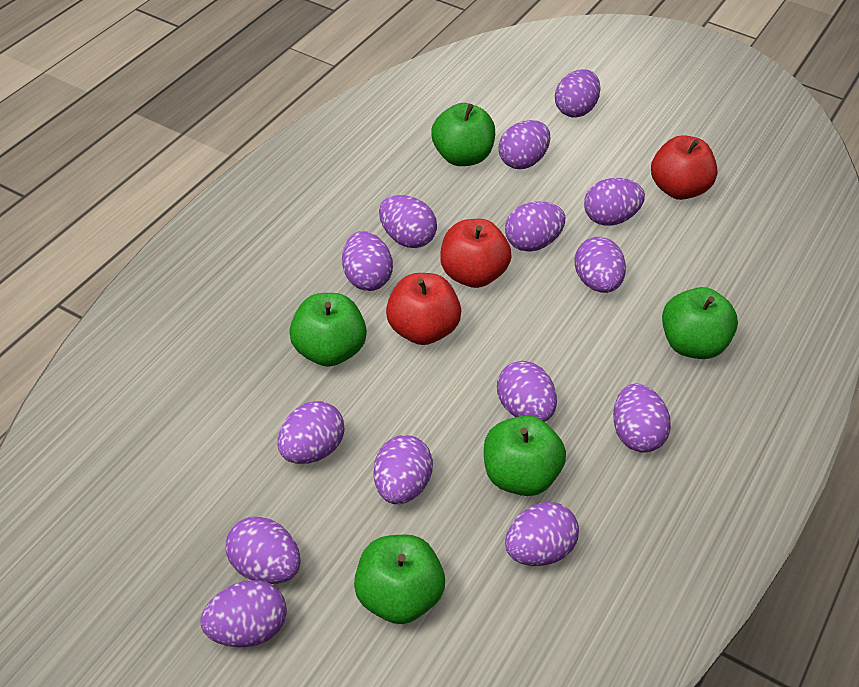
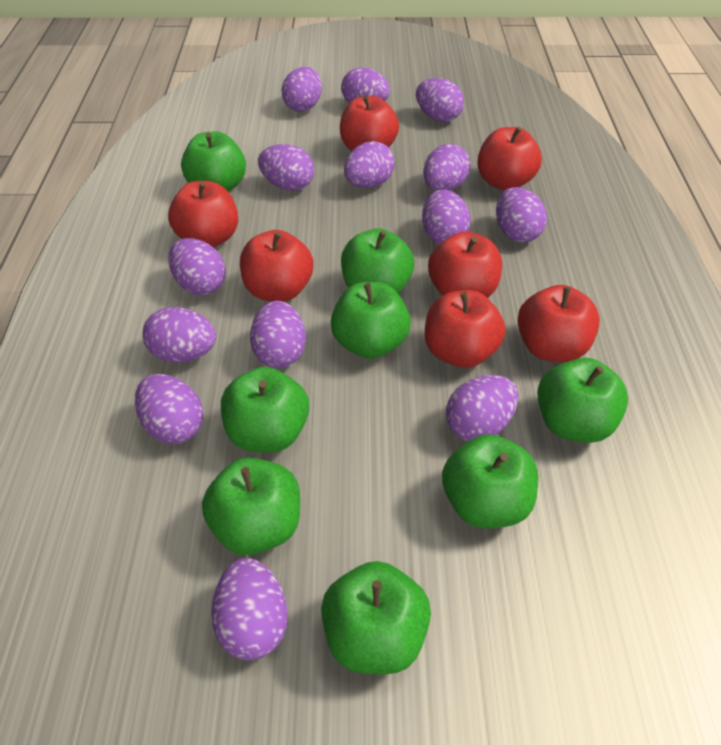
green apple: 5 -> 8
red apple: 3 -> 7

